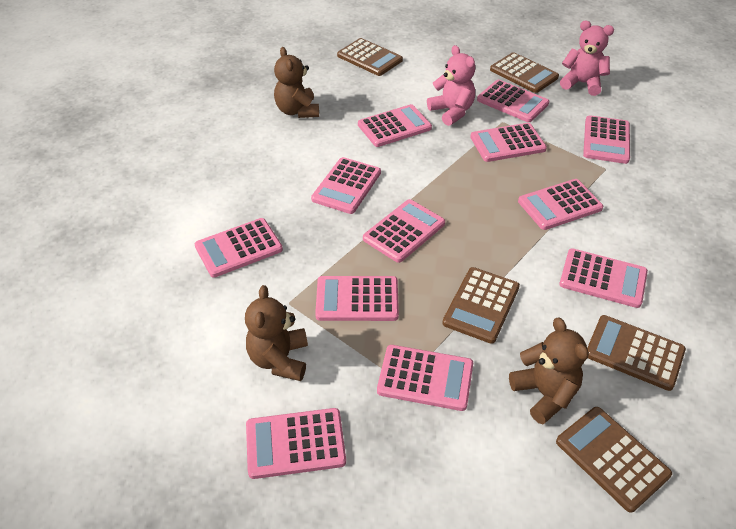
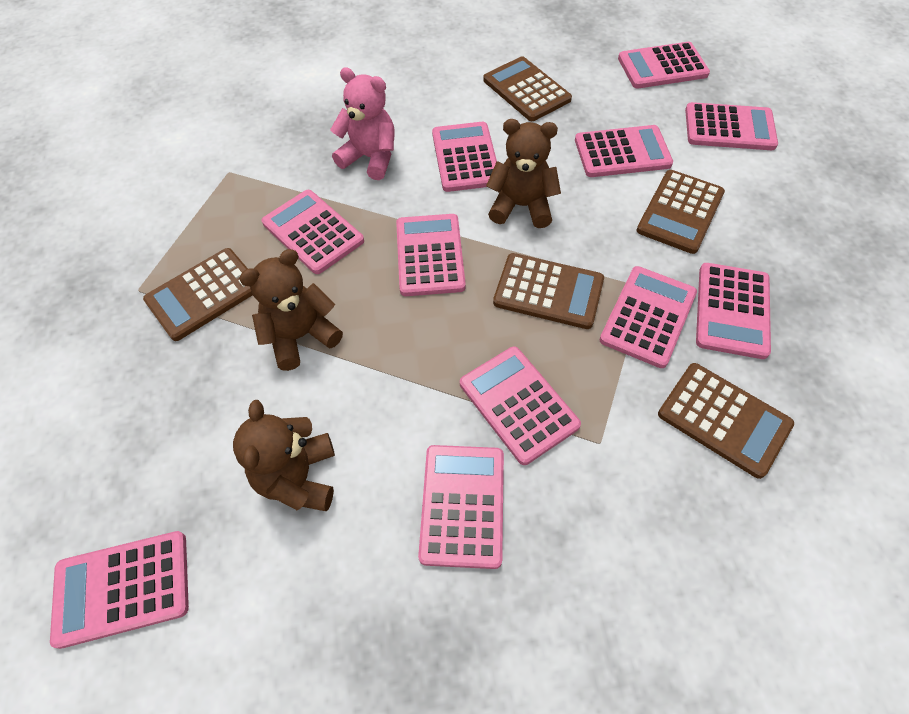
pink calculator: 12 -> 11
pink teddy bear: 2 -> 1

